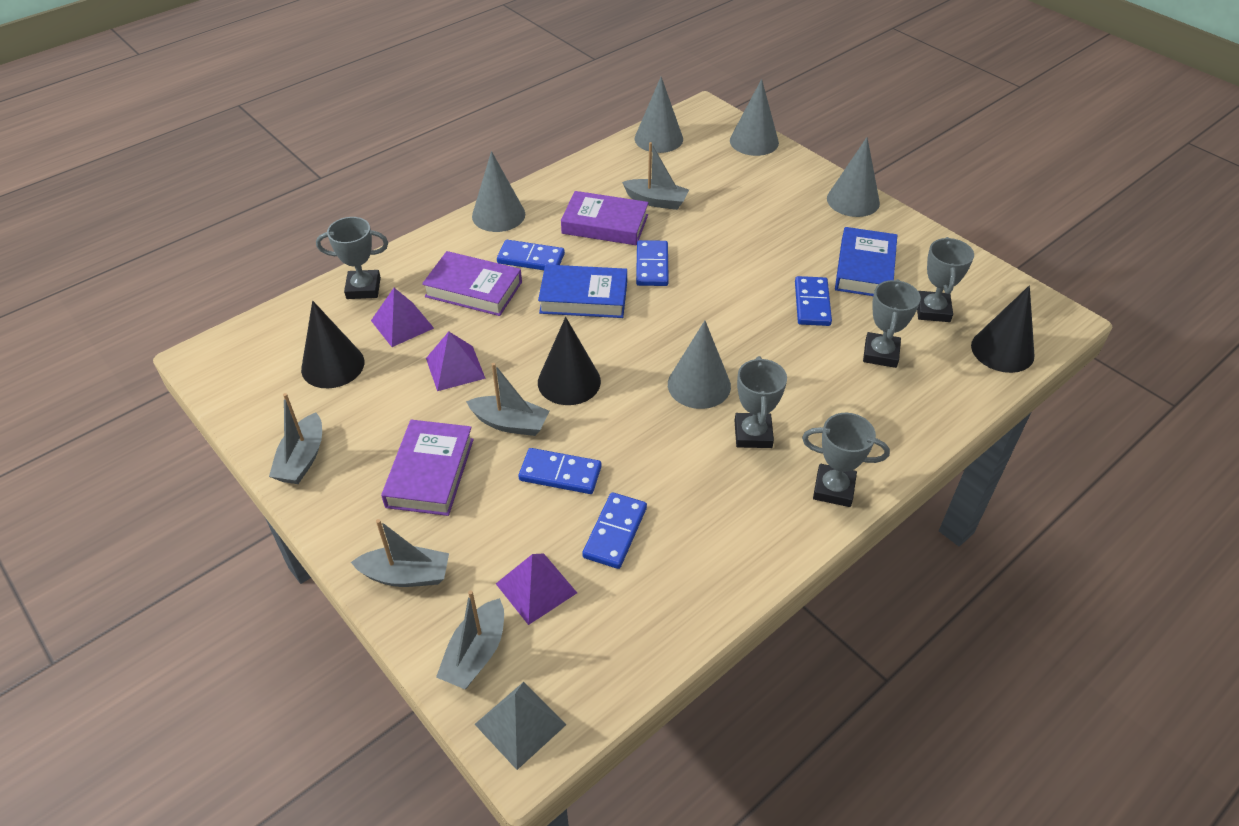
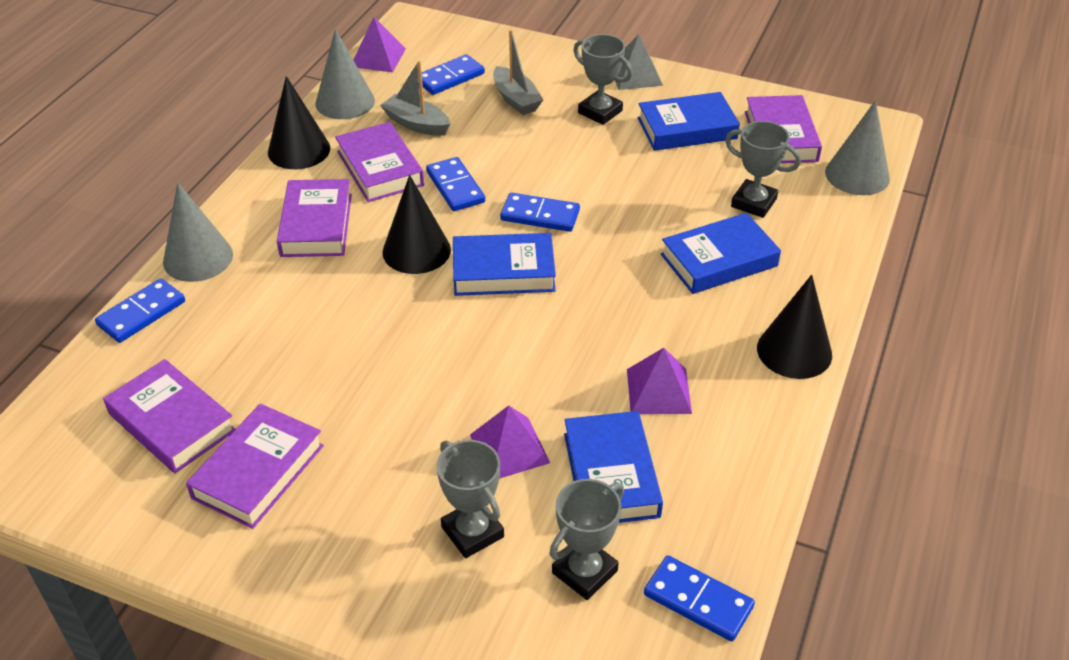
blue book: 2 -> 4
grey boat: 5 -> 2
grey cone: 5 -> 3
grey trophy: 5 -> 4
purple book: 3 -> 5

